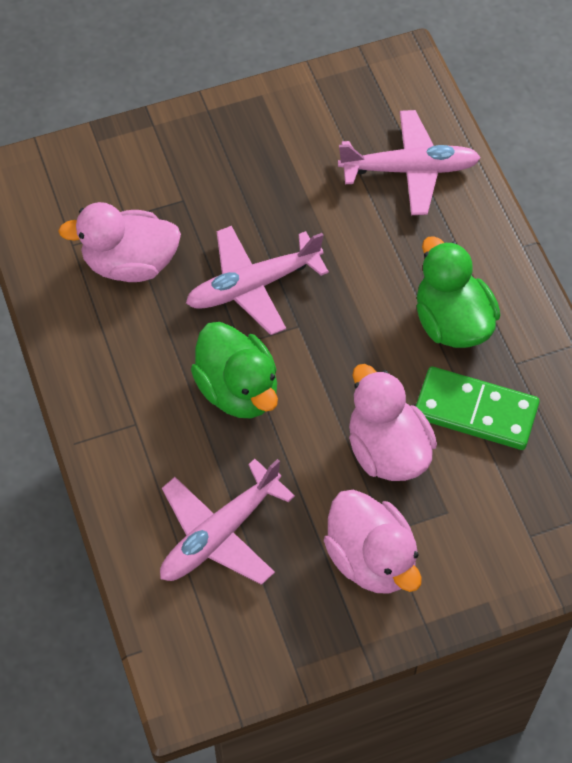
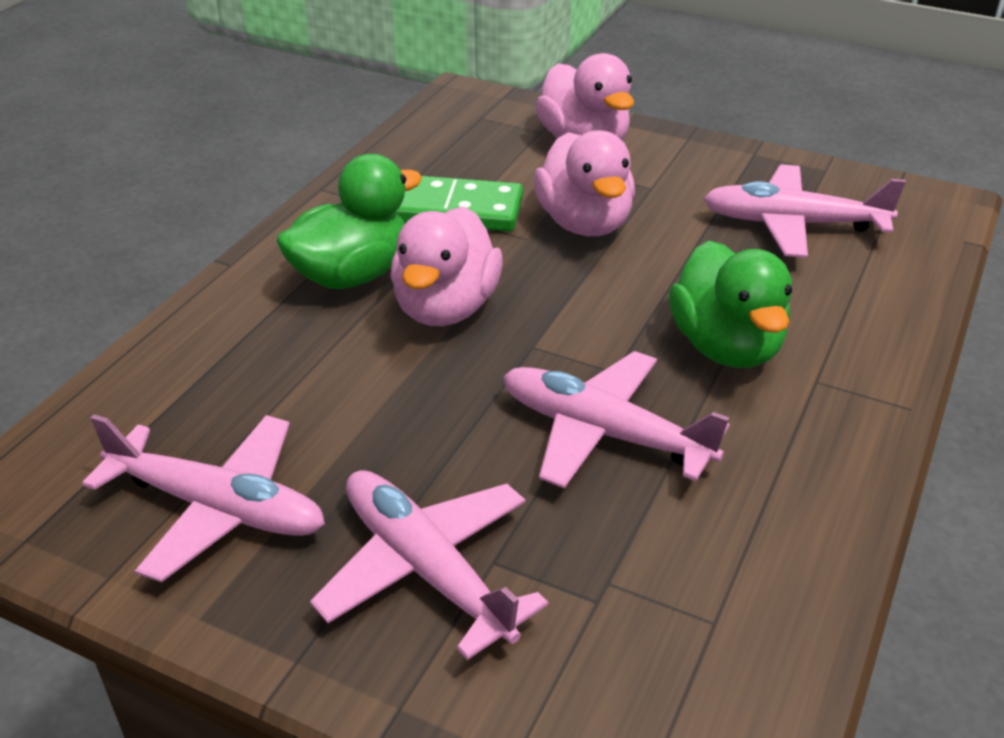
pink plane: 3 -> 4

